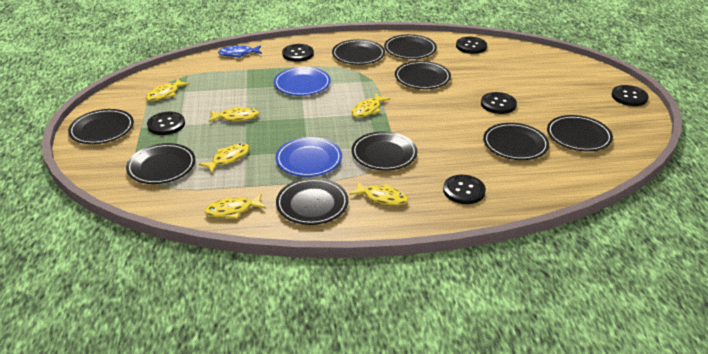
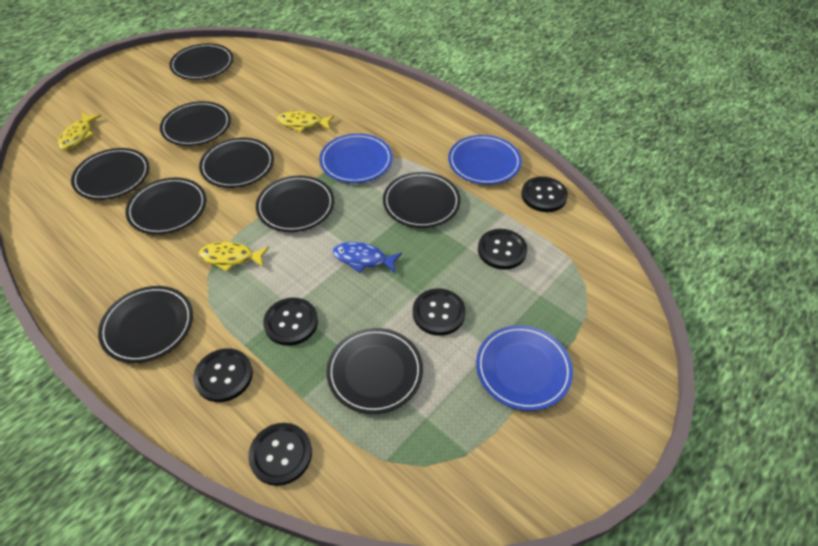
blue plate: 2 -> 3
yellow fish: 6 -> 3

